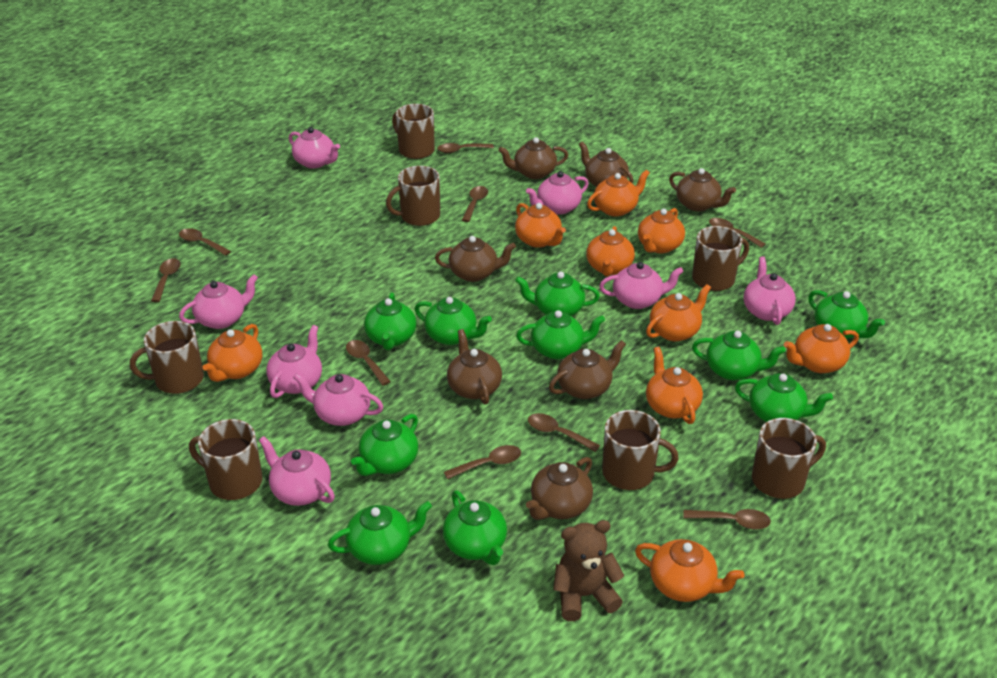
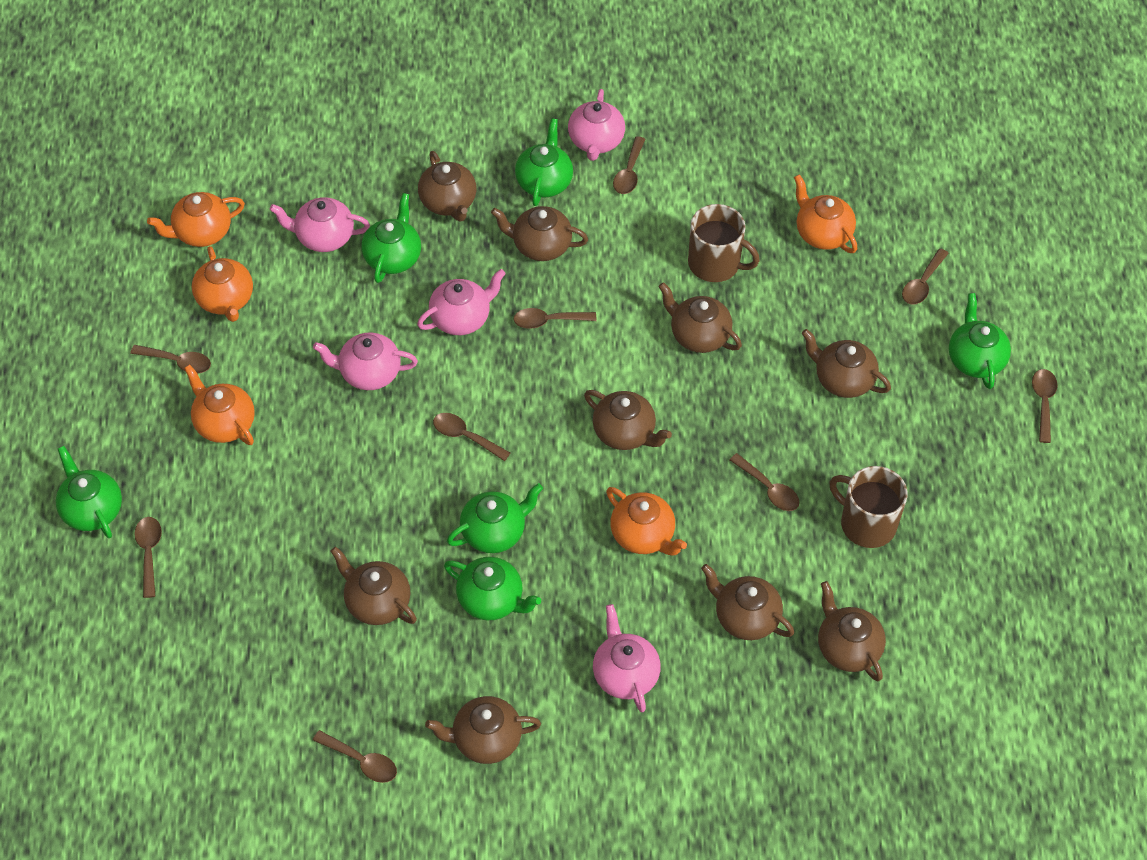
brown mug: 7 -> 2
brown teapot: 7 -> 9
brown teddy bear: 1 -> 0
green teapot: 10 -> 6
orange teapot: 9 -> 5
pink teapot: 8 -> 5

